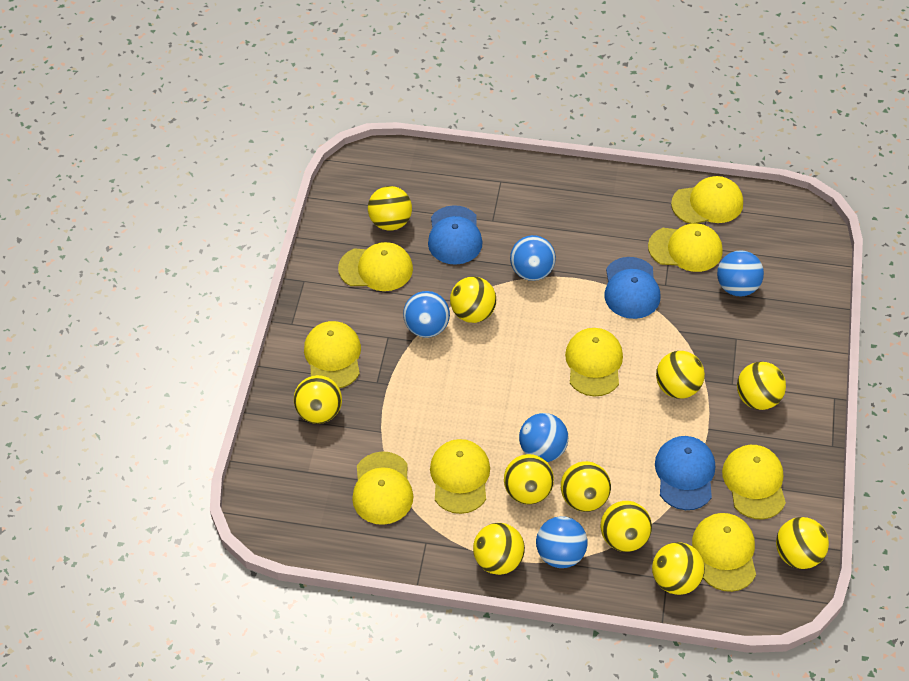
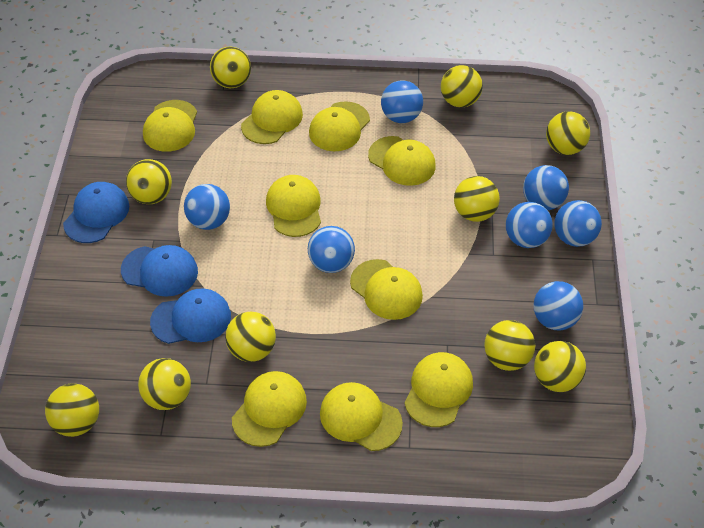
blue ball: 5 -> 7
yellow ball: 11 -> 10

